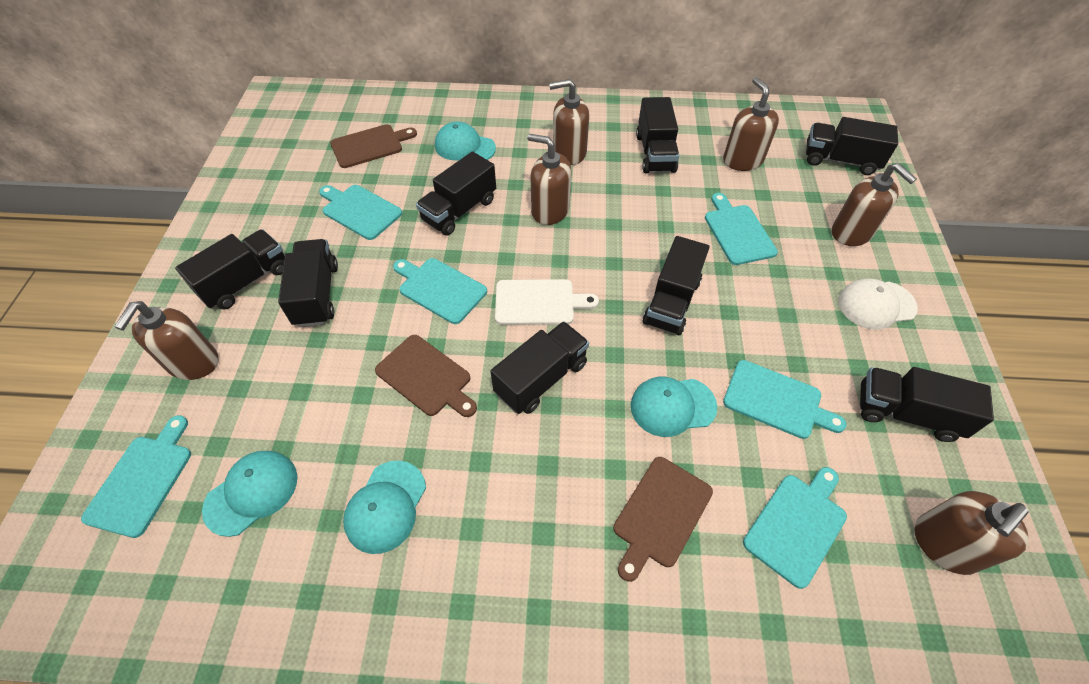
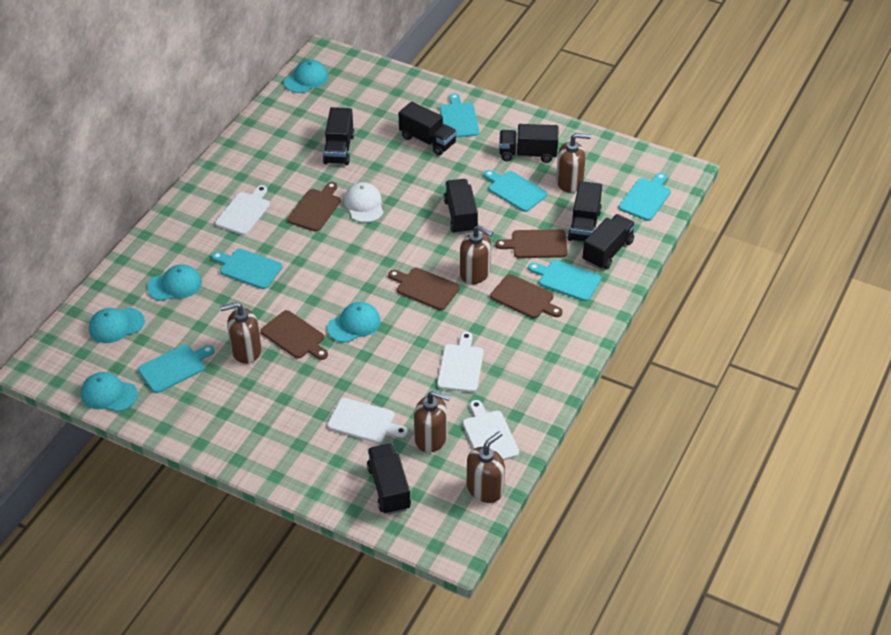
black truck: 8 -> 7
brown cutting board: 3 -> 5
brown soap dispenser: 6 -> 5
turquoise cap: 4 -> 5
white cutting board: 1 -> 4

